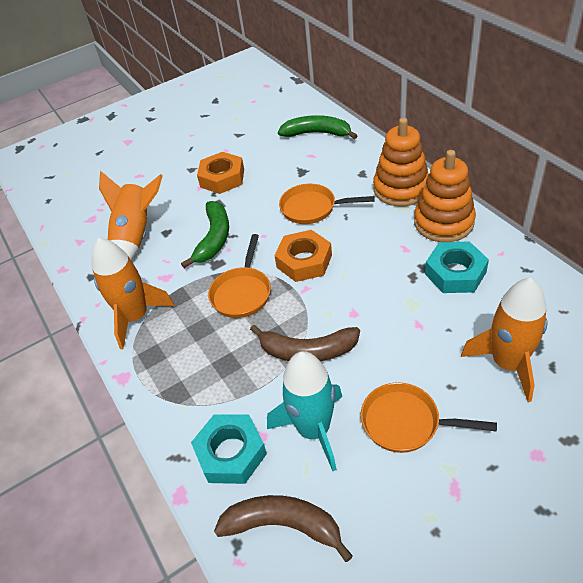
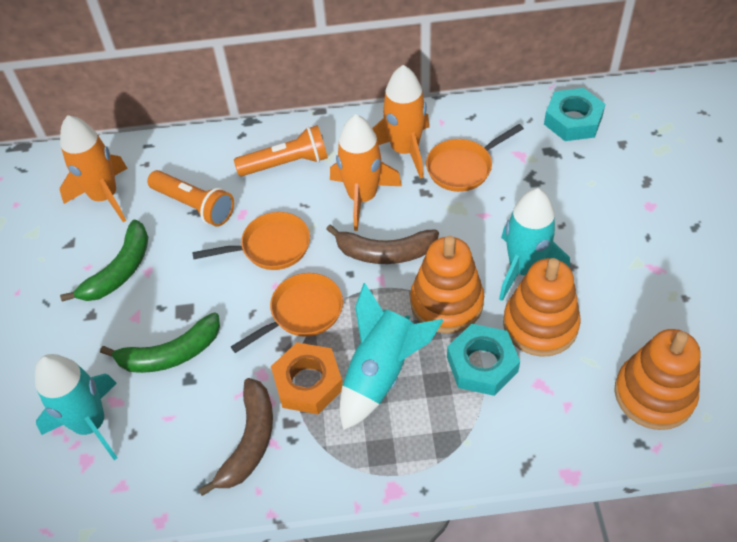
orange flashlight: 0 -> 2
orange nut: 2 -> 1
orange stacking toy: 2 -> 3
turquoise rocket: 1 -> 3

